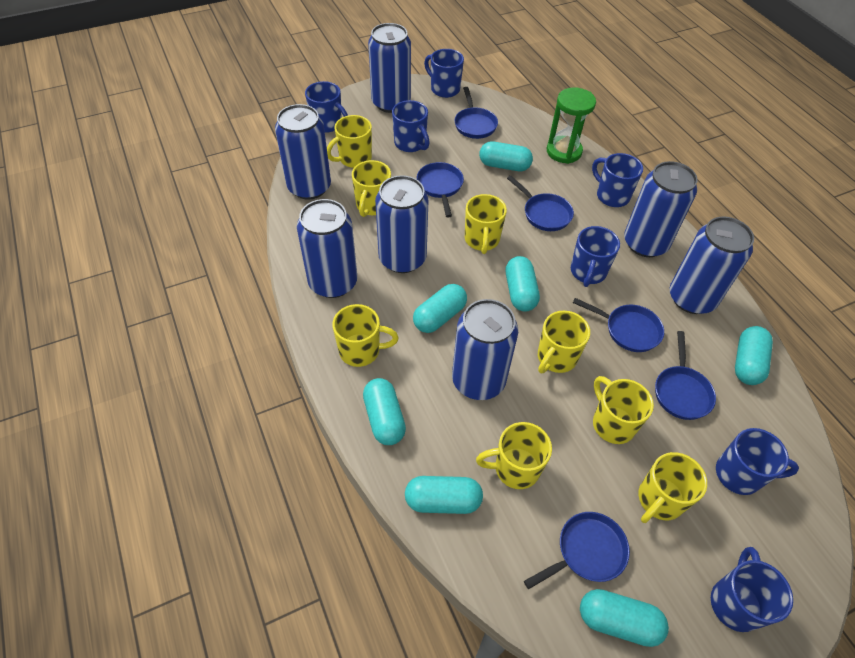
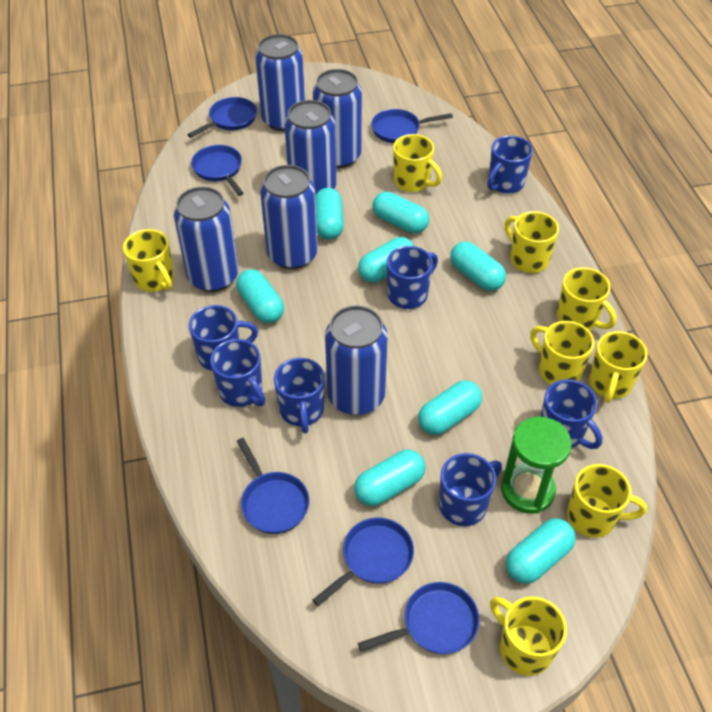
blue can: 7 -> 6
turquoise capsule: 7 -> 8

